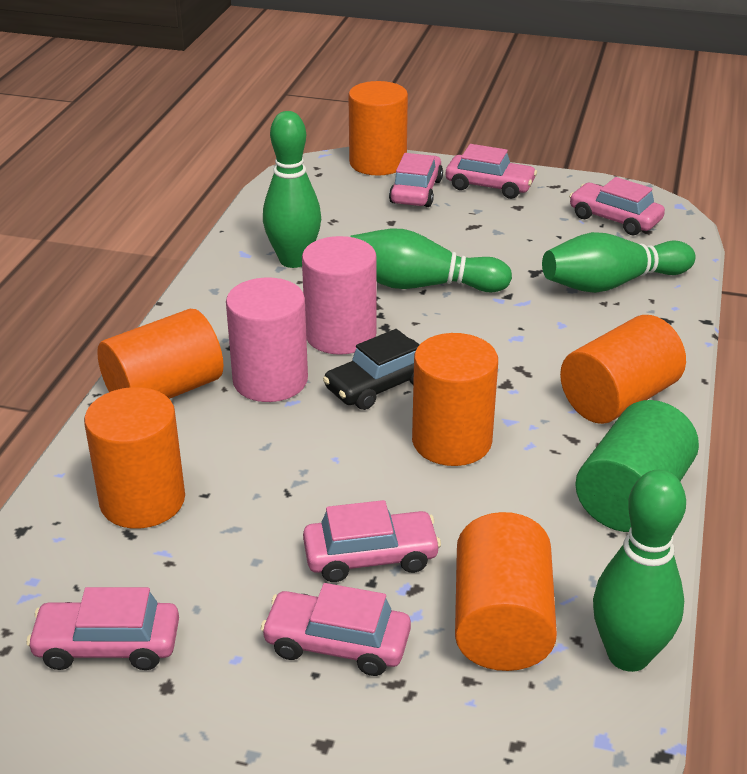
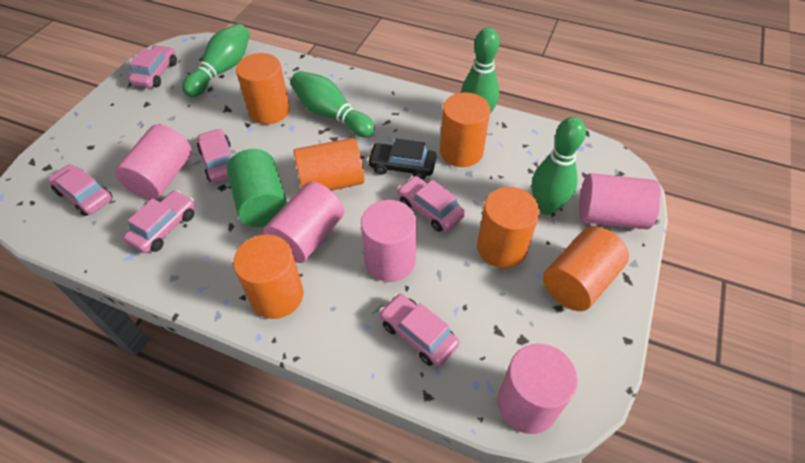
pink cylinder: 2 -> 5

